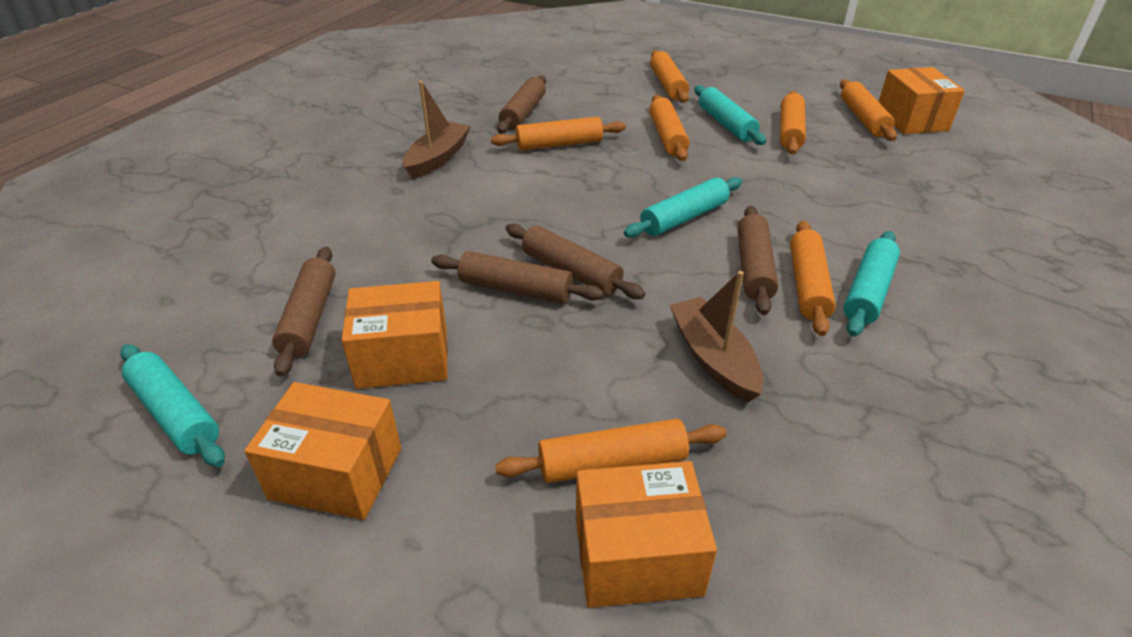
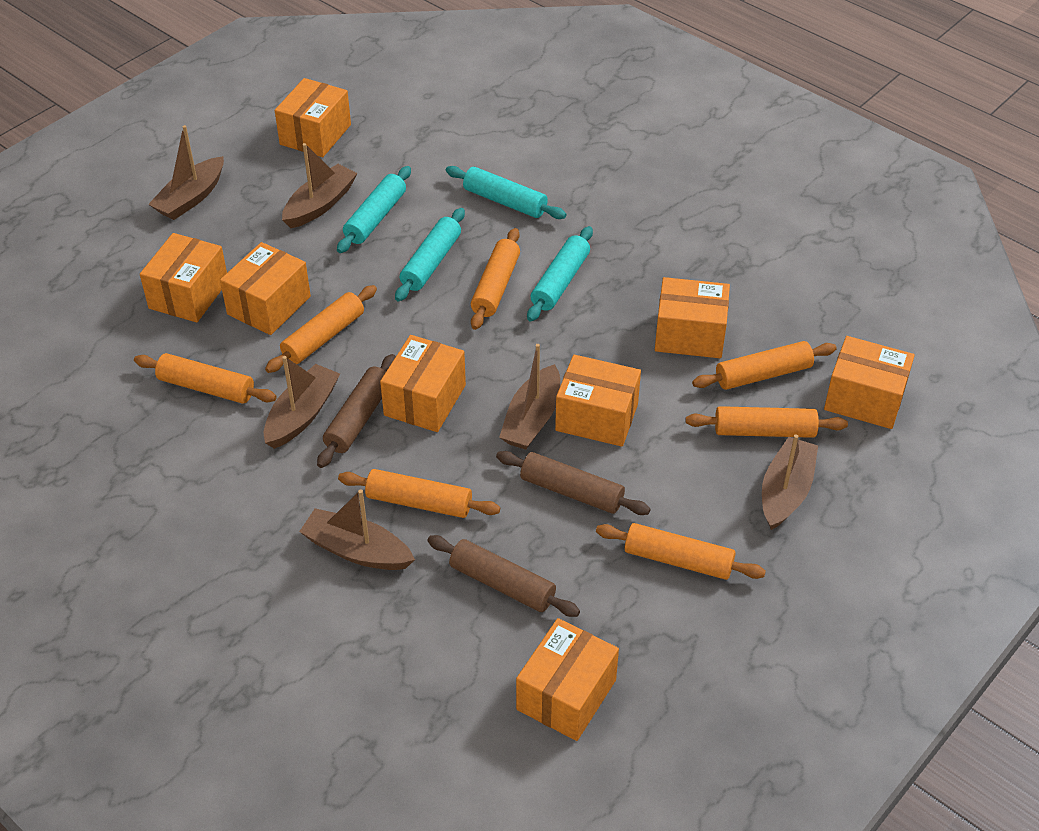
brown boat: 2 -> 6
brown rolling pin: 5 -> 3
orange box: 4 -> 8

